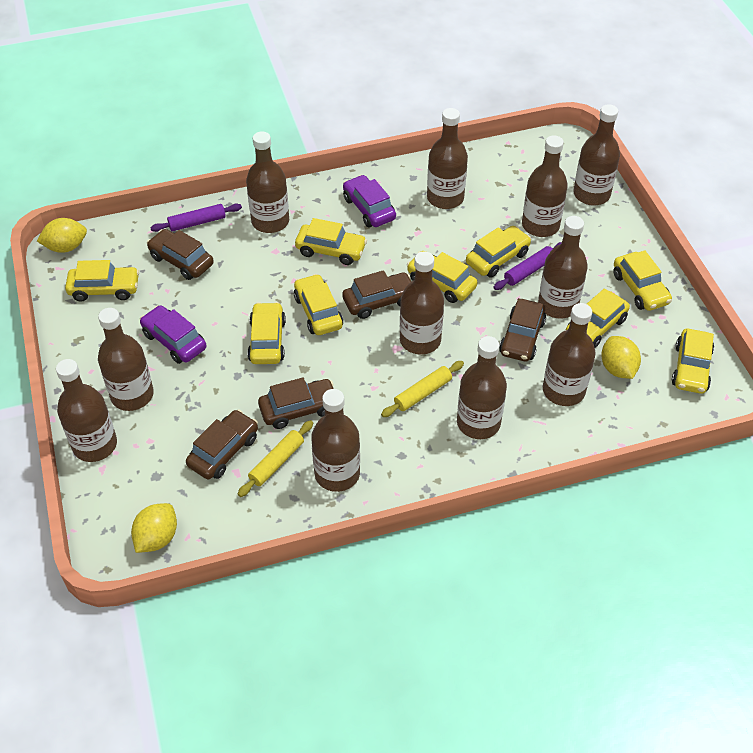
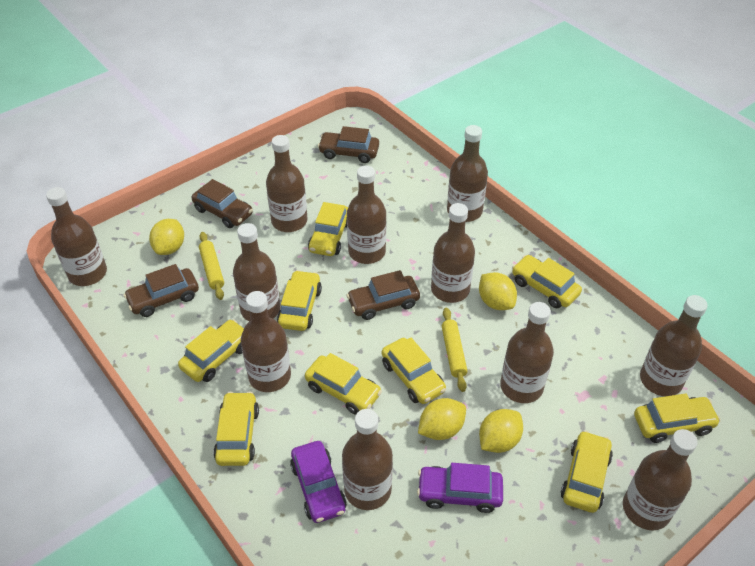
brown car: 5 -> 4
purple rolling pin: 2 -> 0
yellow lemon: 3 -> 4

